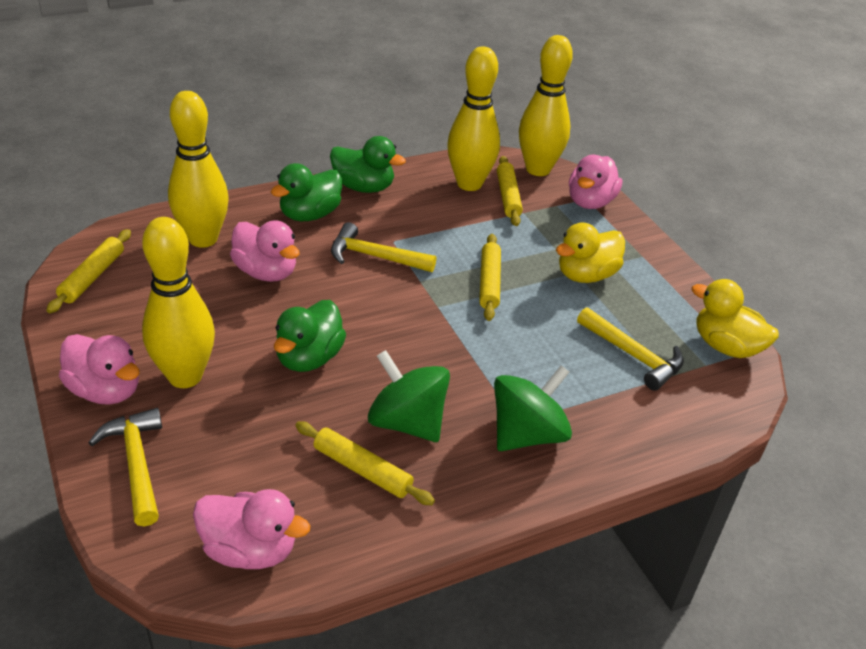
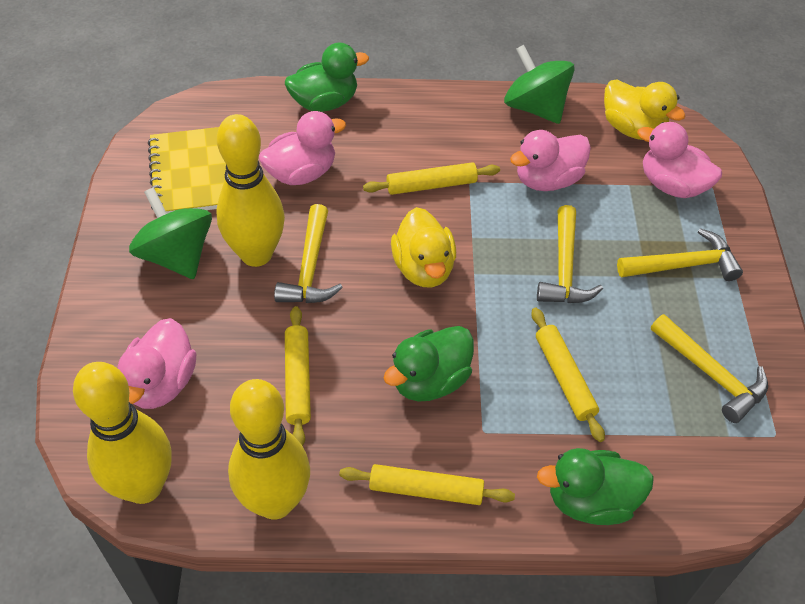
yellow bowling pin: 4 -> 3
yellow hammer: 3 -> 4
yellow notebook: 0 -> 1

